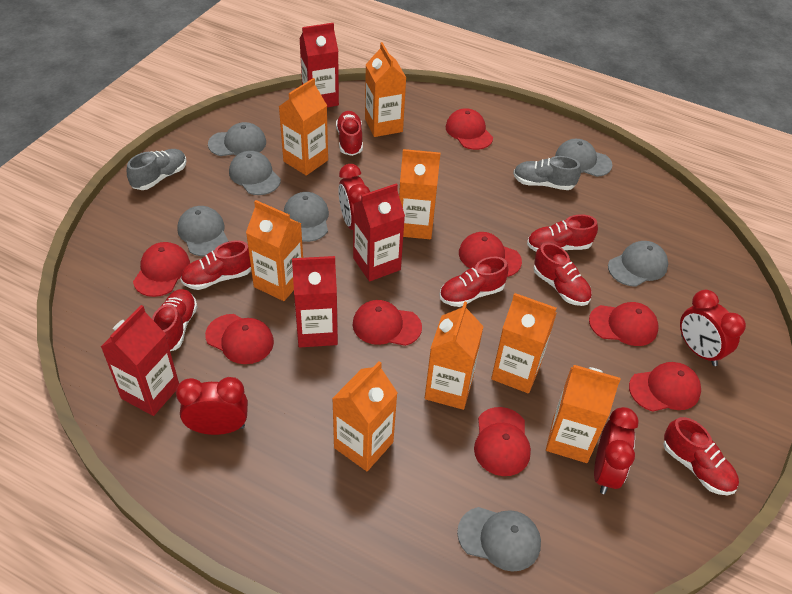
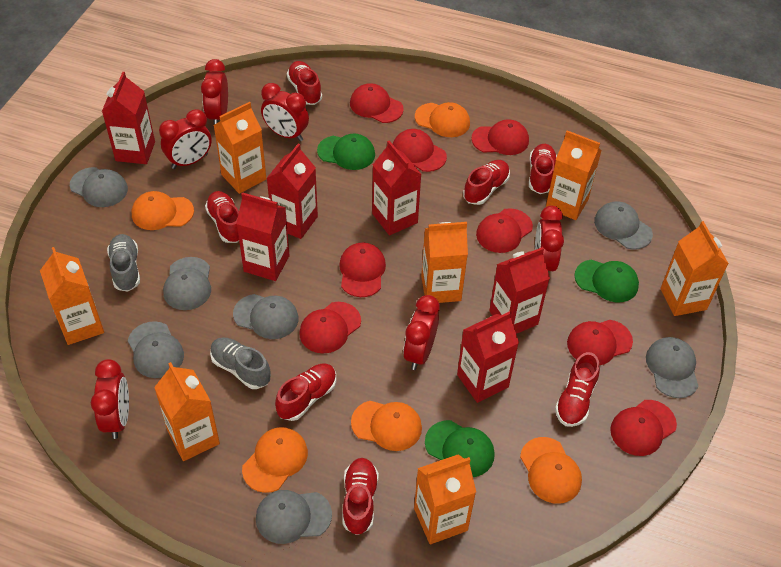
green cap: 0 -> 3
orange cap: 0 -> 5
orange carton: 8 -> 7
red carton: 4 -> 6
red clock: 4 -> 6

